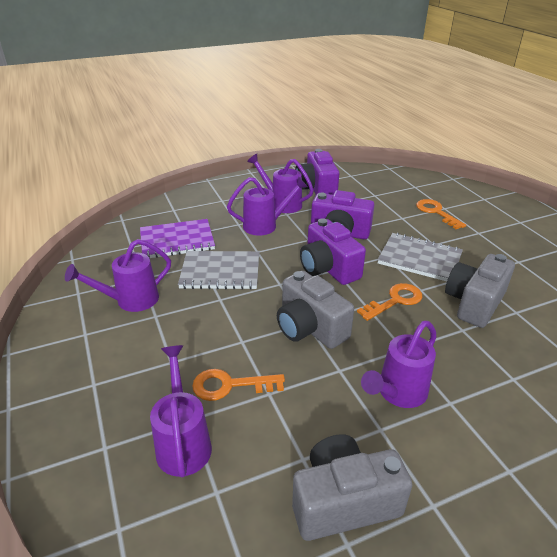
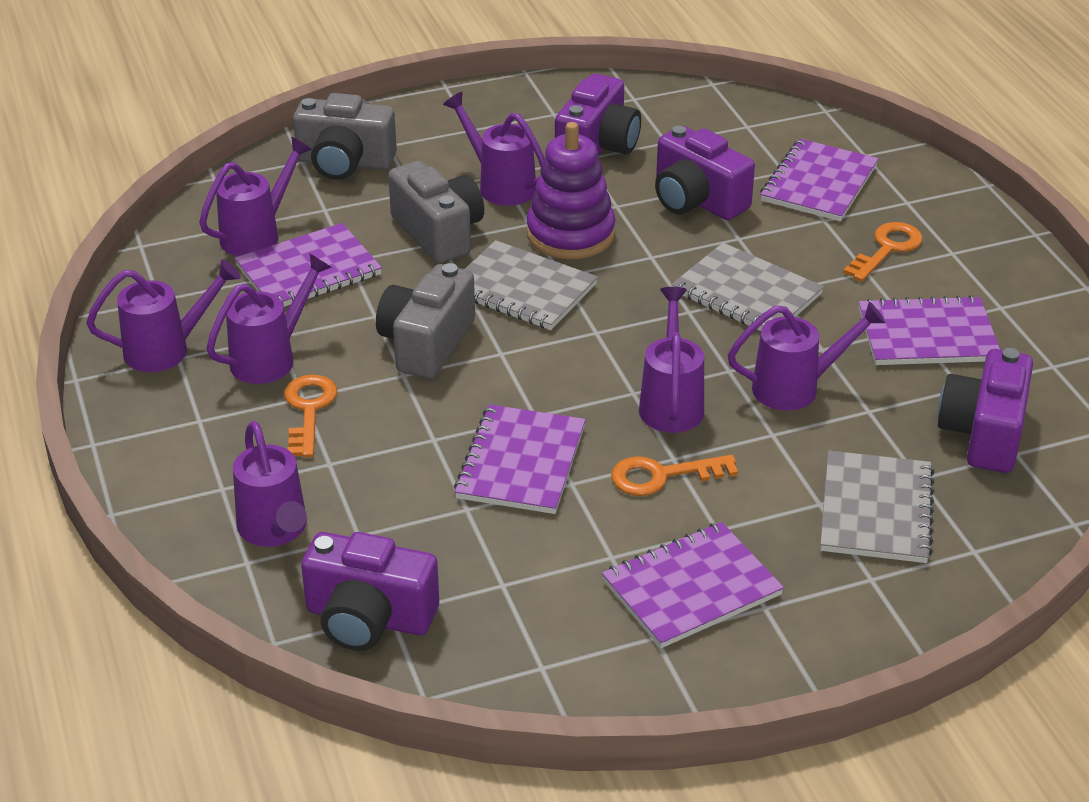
grey notebook: 2 -> 3
purple camera: 3 -> 4
purple notebook: 1 -> 5
purple stacking toy: 0 -> 1
purple watering can: 5 -> 7

